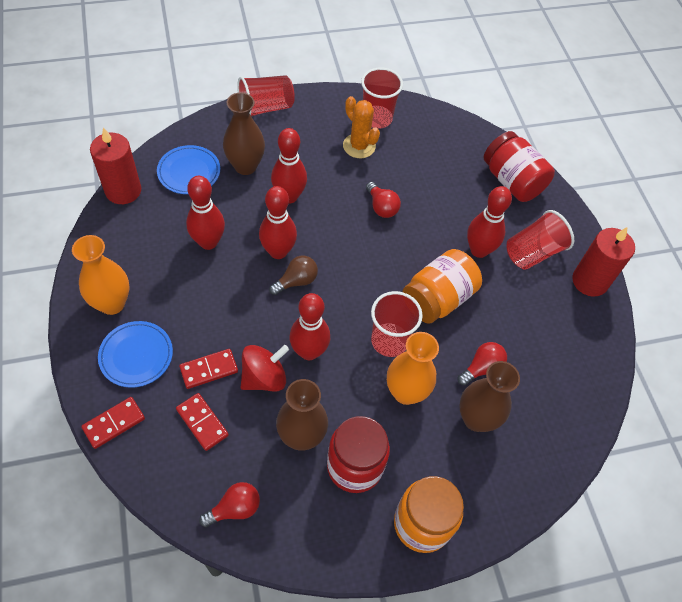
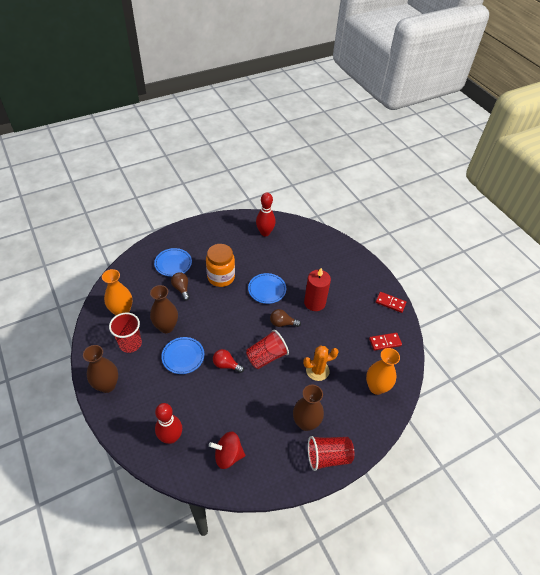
blue plate: 2 -> 3
brown light bulb: 1 -> 2
orange jar: 2 -> 1
red bowling pin: 5 -> 2
red candle: 2 -> 1
red cup: 4 -> 3
red domino: 3 -> 2
red jar: 2 -> 0
red light bulb: 3 -> 1

